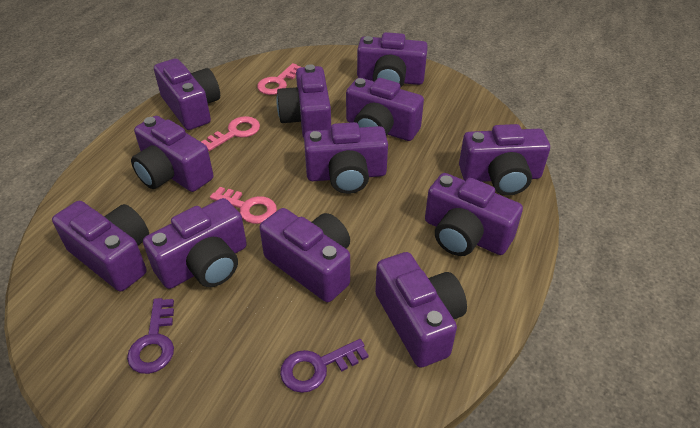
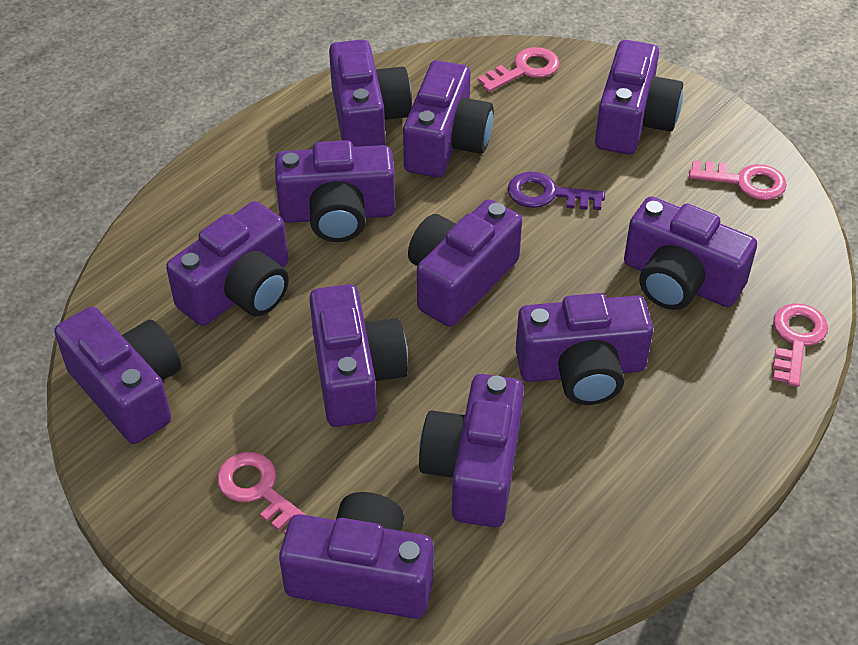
pink key: 3 -> 4
purple key: 2 -> 1

